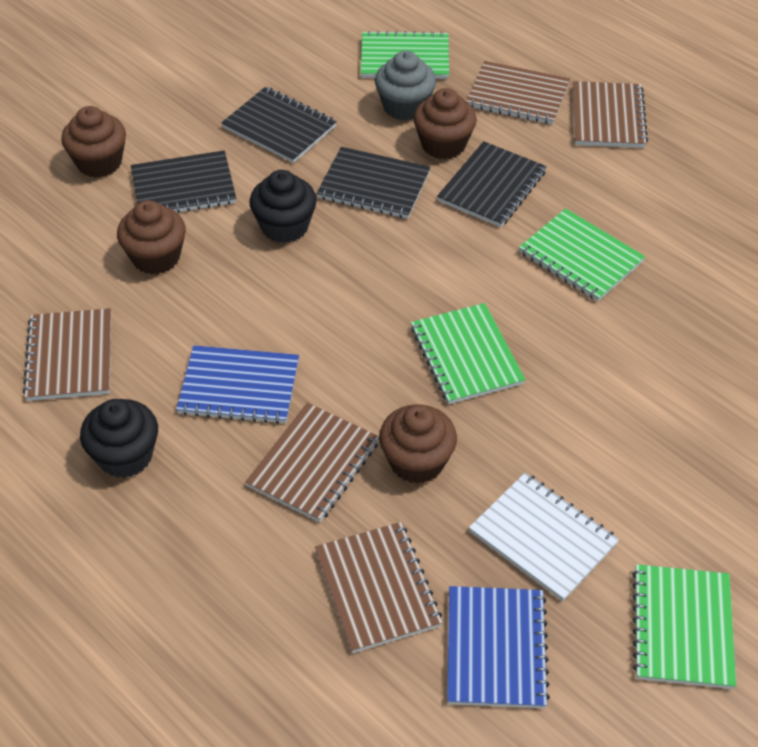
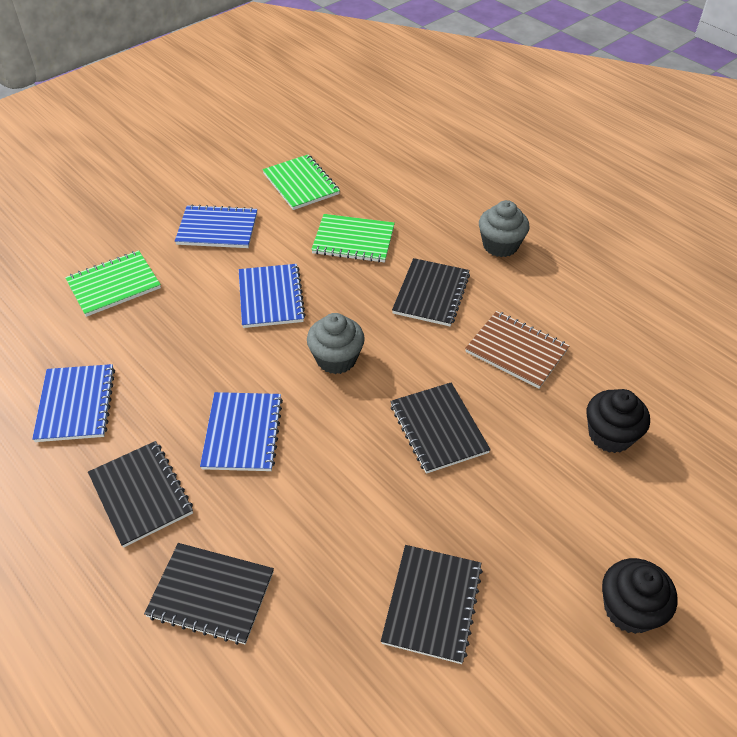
black notebook: 4 -> 5
blue notebook: 2 -> 4
brown cupcake: 4 -> 0
brown notebook: 5 -> 1
green notebook: 4 -> 3
grey cupcake: 1 -> 2
white notebook: 1 -> 0

